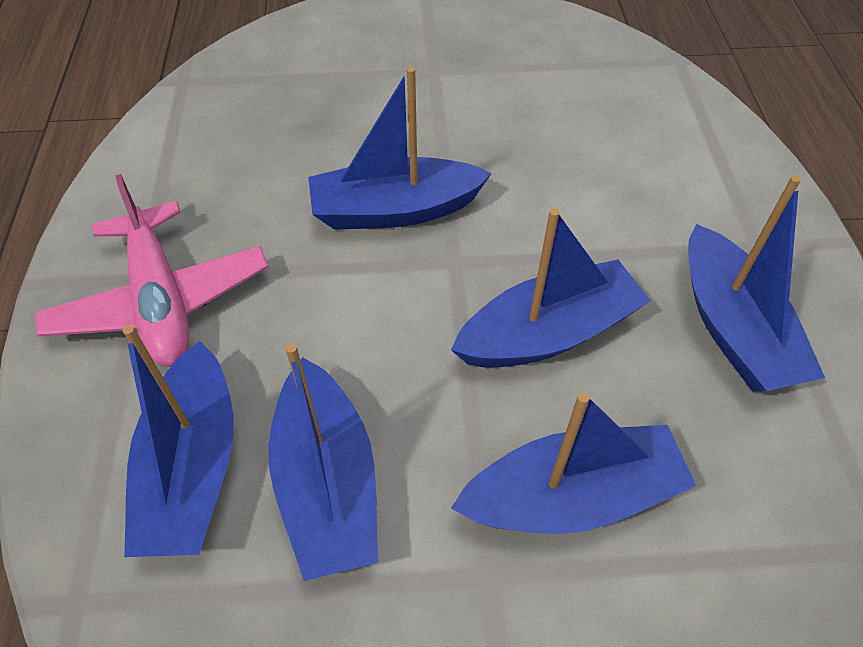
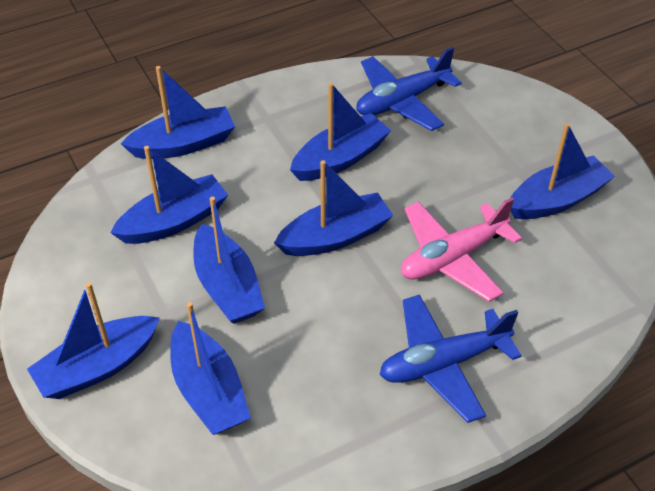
blue boat: 6 -> 8
blue plane: 0 -> 2

